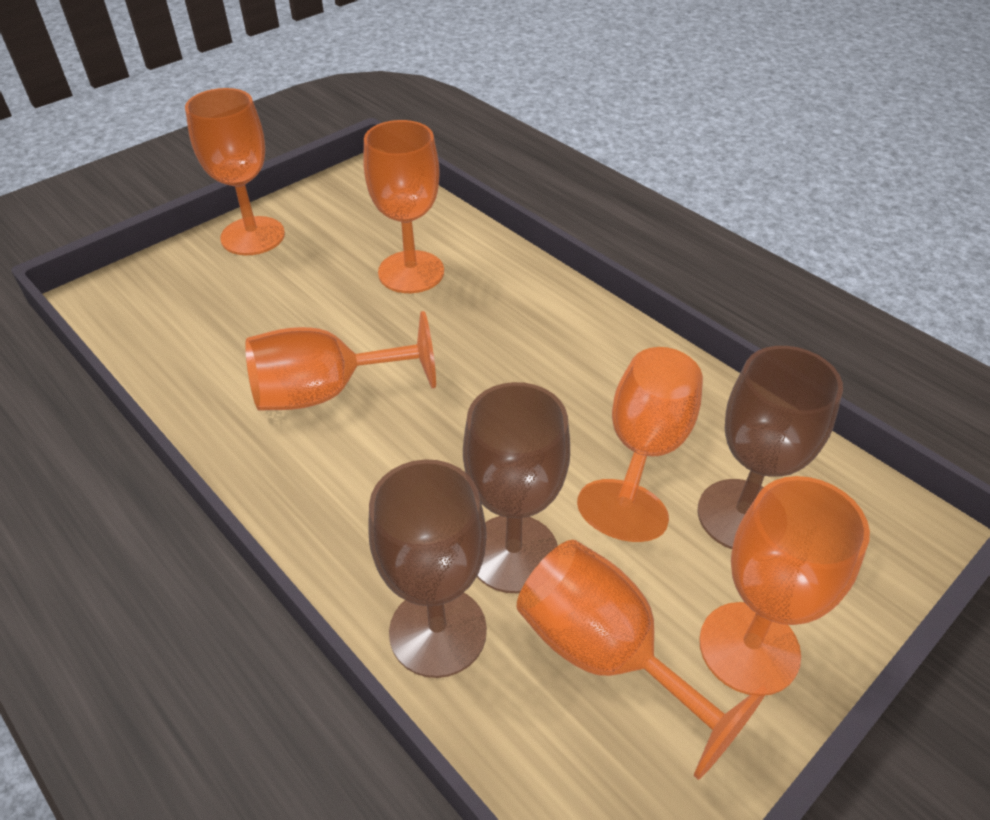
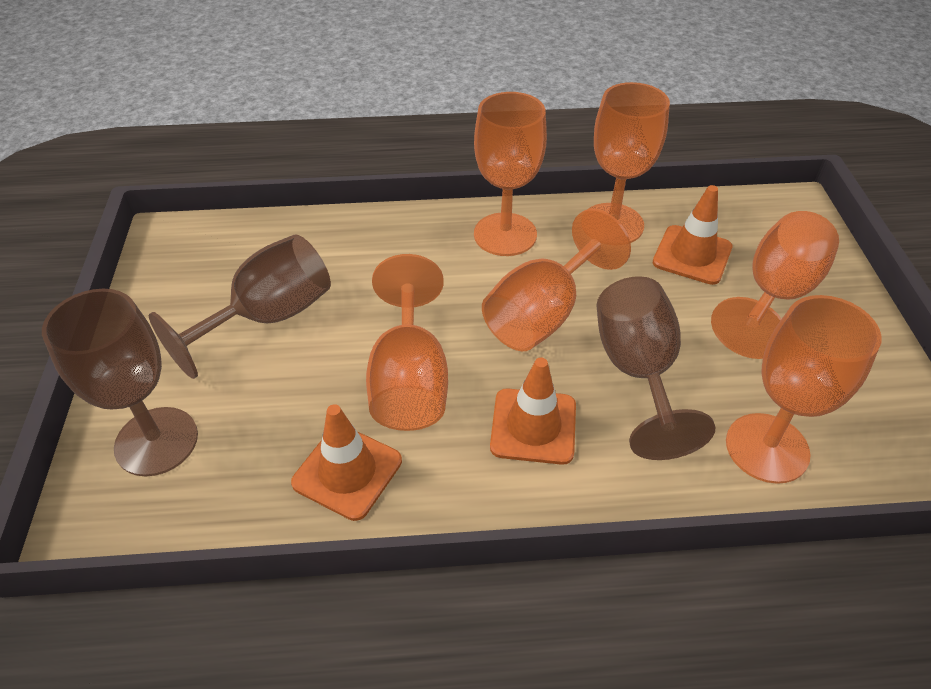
orange traffic cone: 0 -> 3

